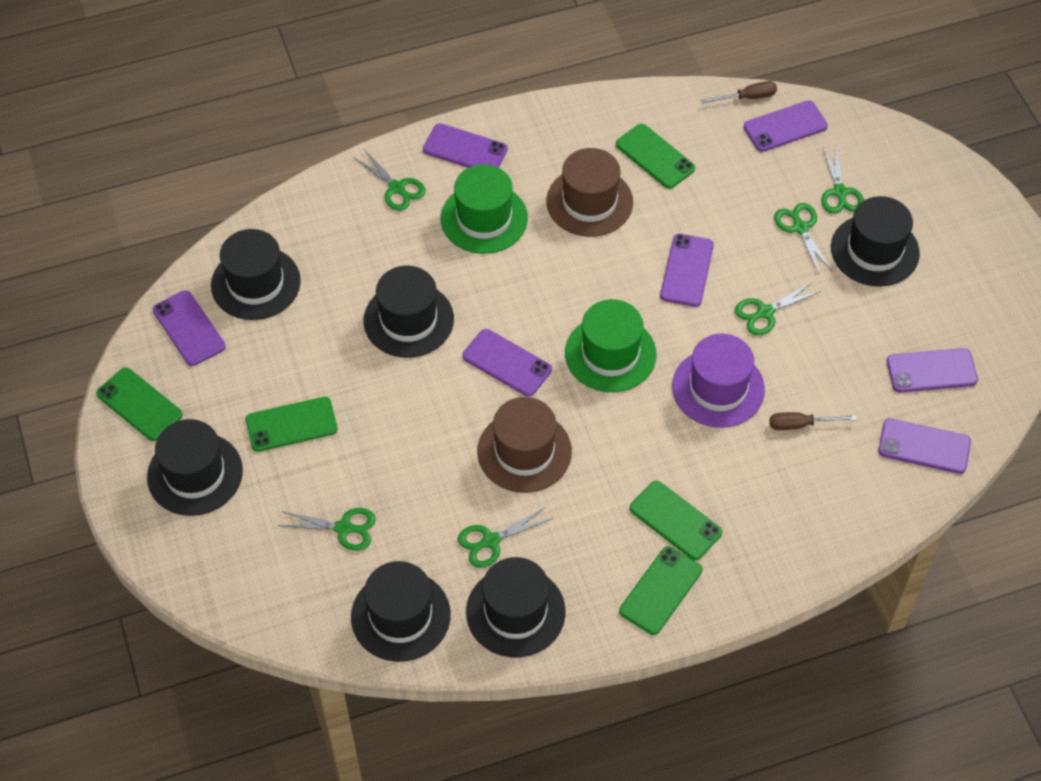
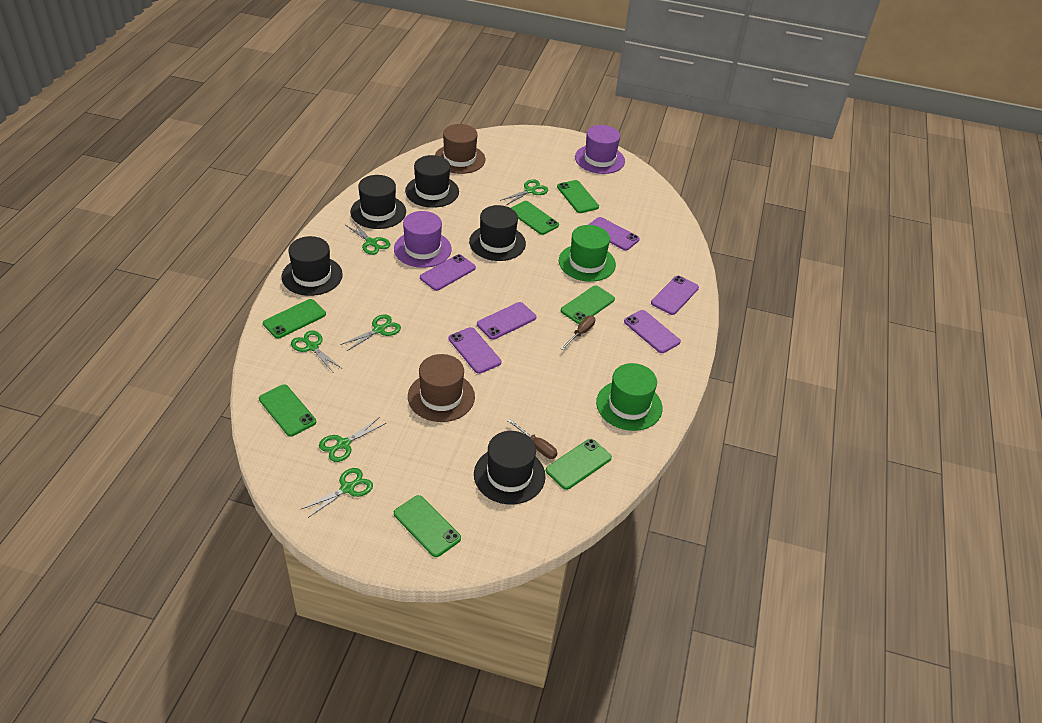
black hat: 6 -> 5
green phone: 5 -> 7
purple hat: 1 -> 2
purple phone: 7 -> 6

